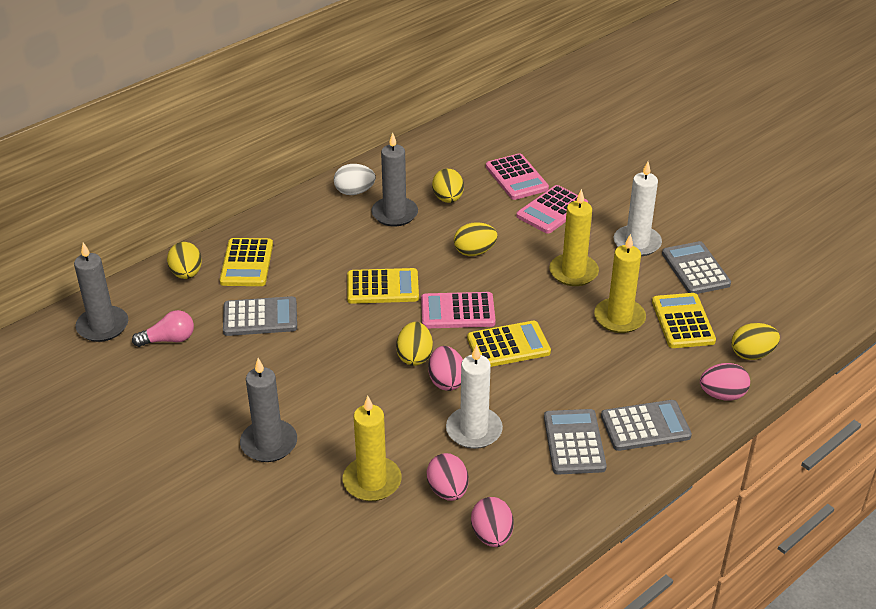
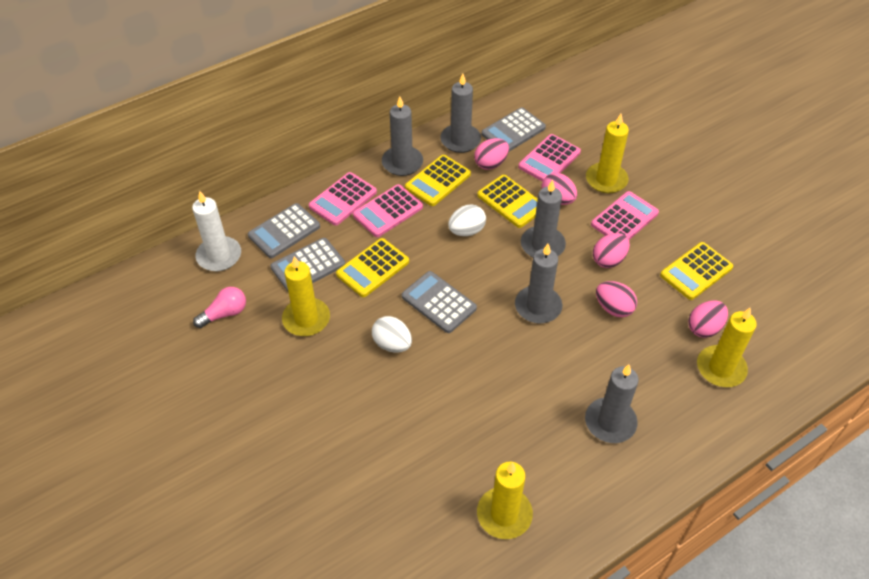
grey candle: 3 -> 5
pink calculator: 3 -> 4
pink egg: 4 -> 5
white candle: 2 -> 1
white egg: 1 -> 2
yellow candle: 3 -> 4
yellow egg: 5 -> 0

